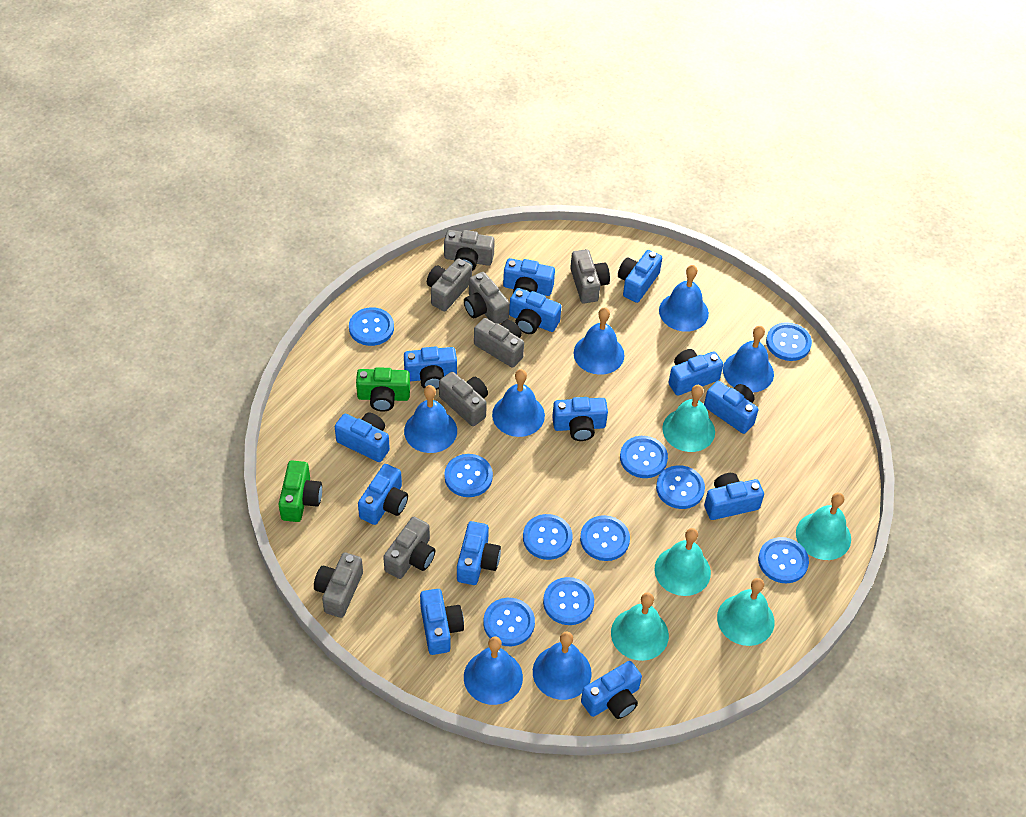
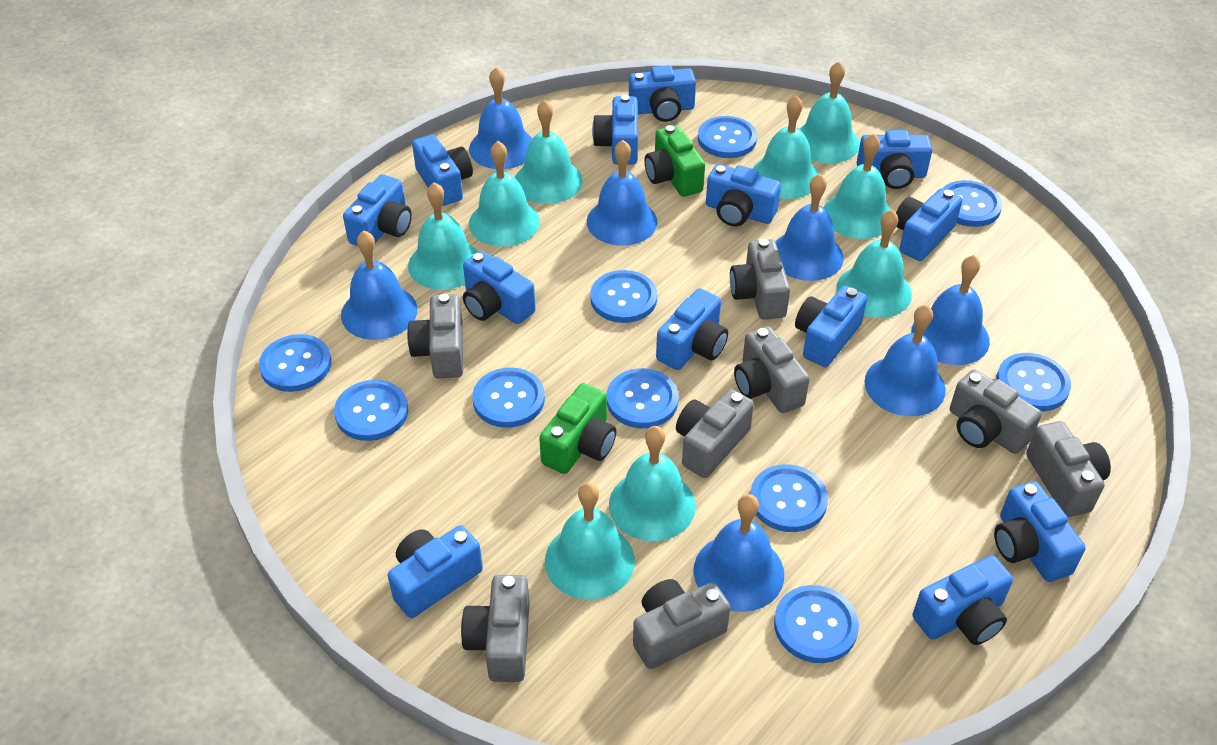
turquoise bell: 5 -> 9

